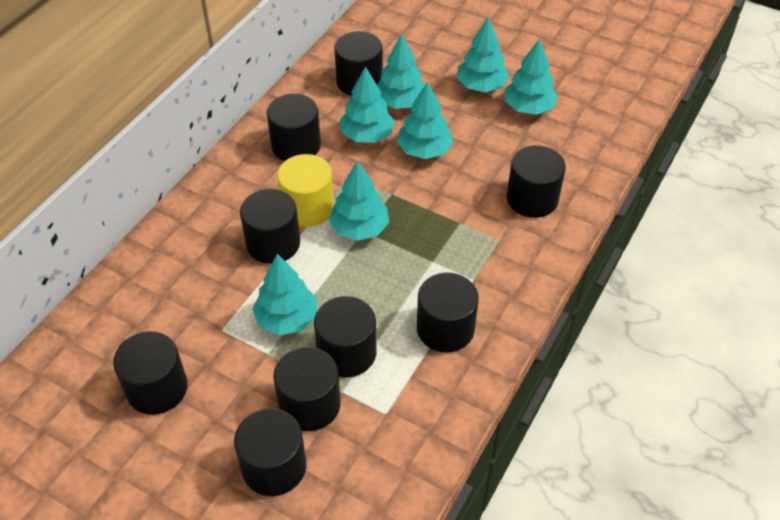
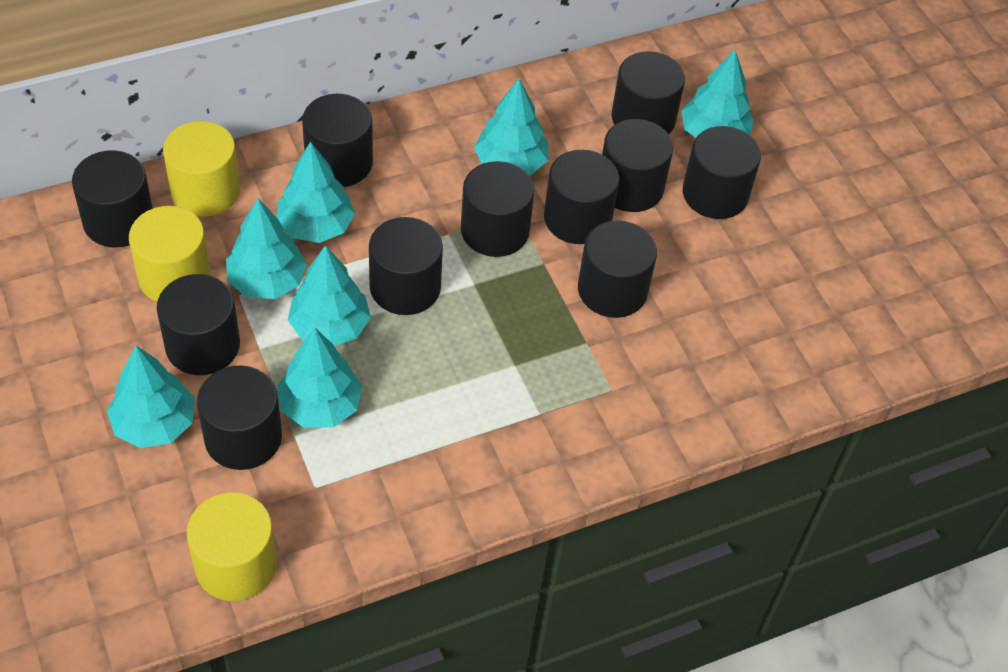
black cylinder: 9 -> 11
yellow cylinder: 1 -> 3

